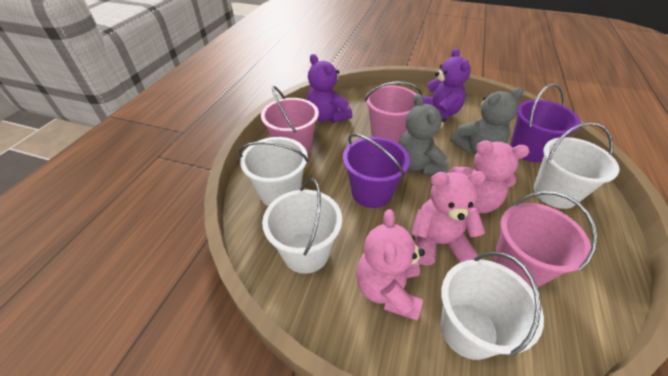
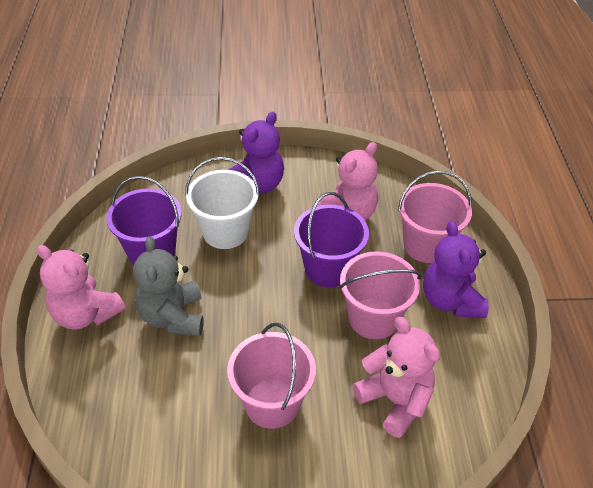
grey teddy bear: 2 -> 1
white bucket: 4 -> 1

